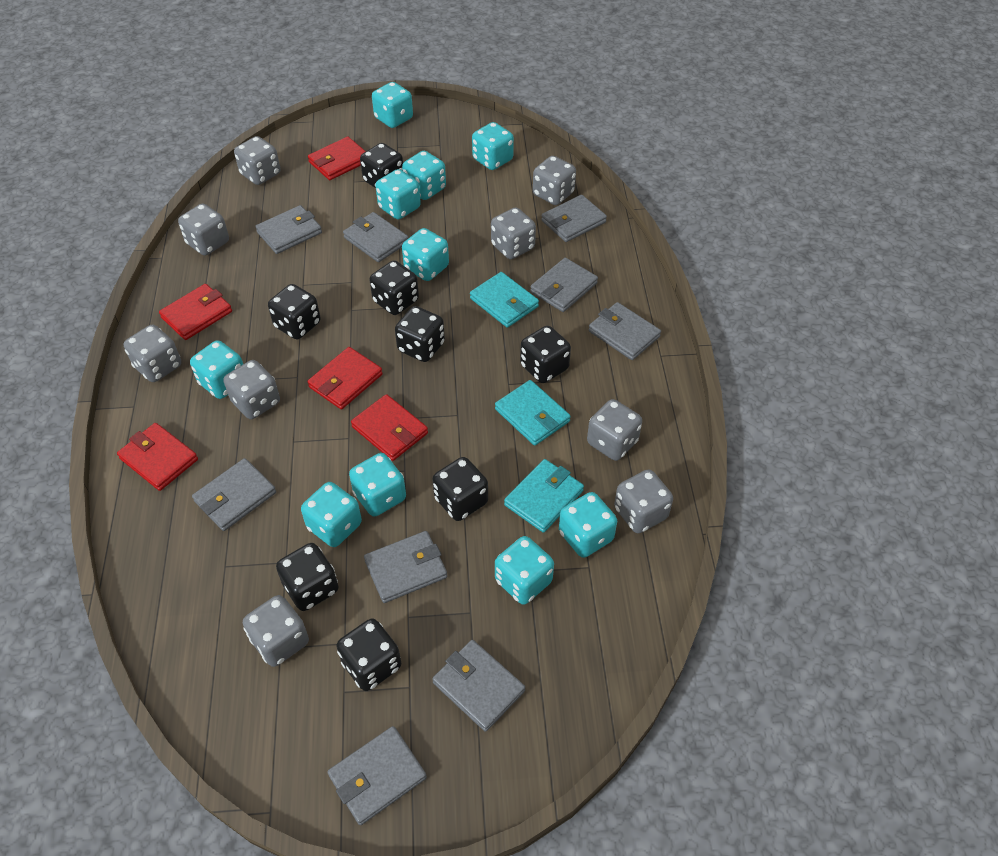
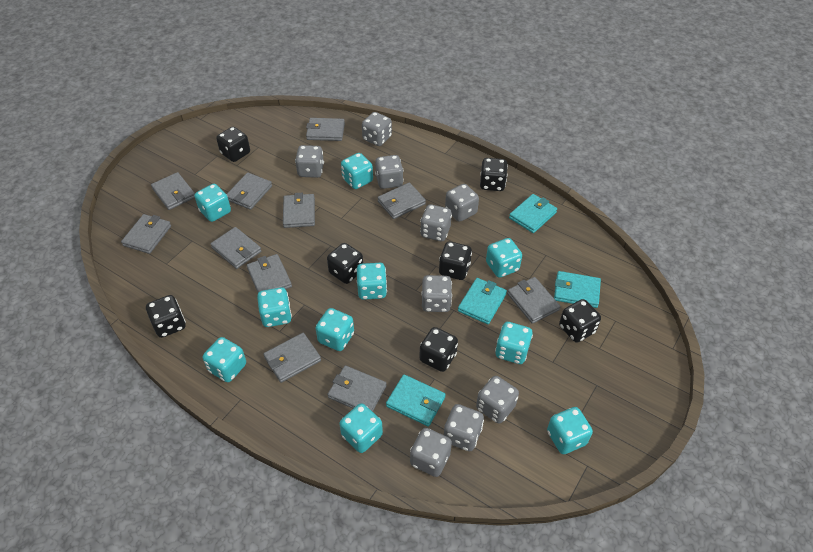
black dice: 8 -> 7
grey wallet: 9 -> 11
red wallet: 5 -> 0
turquoise wallet: 3 -> 4

